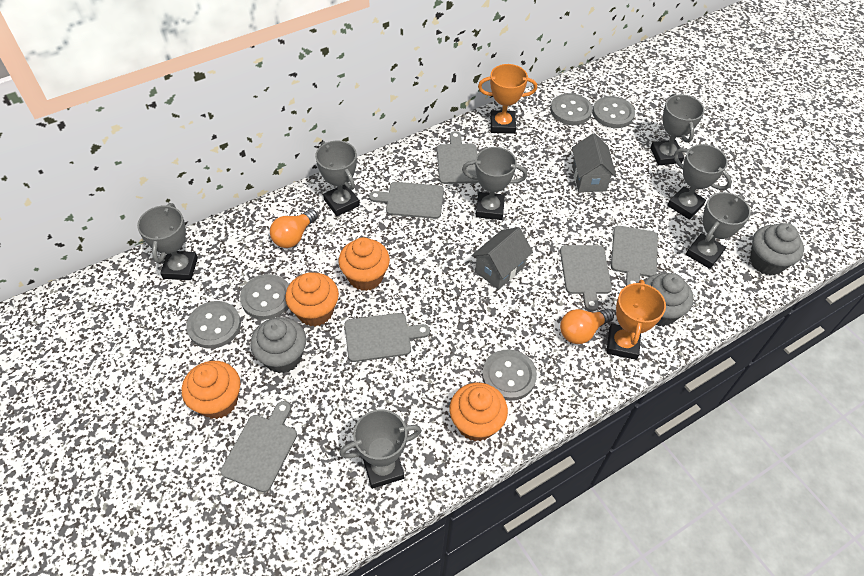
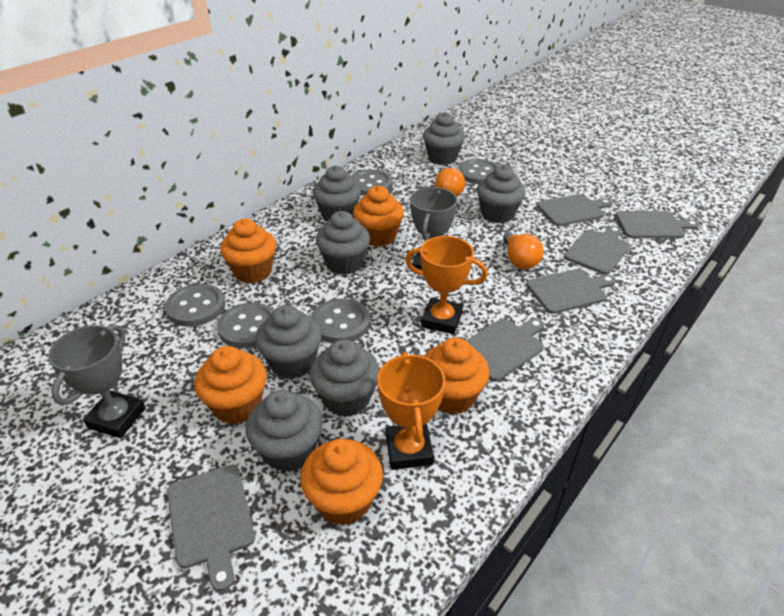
grey cupcake: 3 -> 7
grey house: 2 -> 0
grey trophy: 7 -> 2
orange cupcake: 4 -> 5

